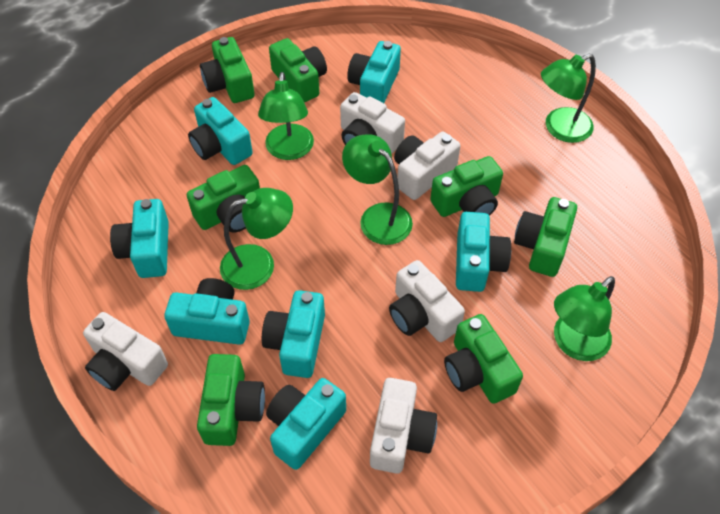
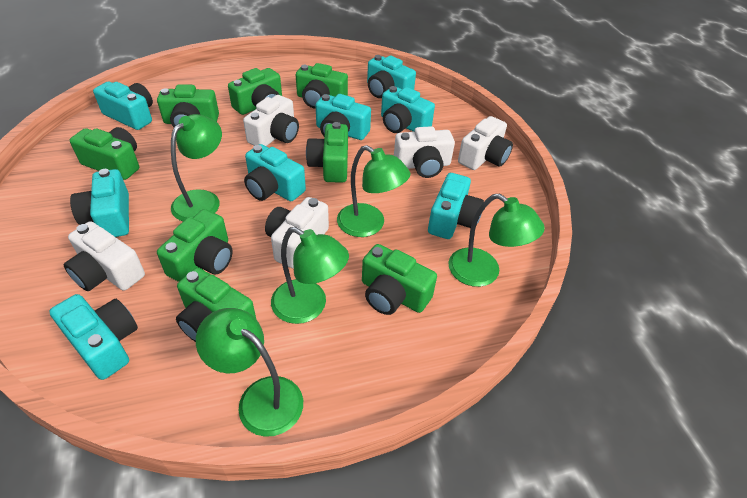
green camera: 7 -> 8
turquoise camera: 7 -> 8

